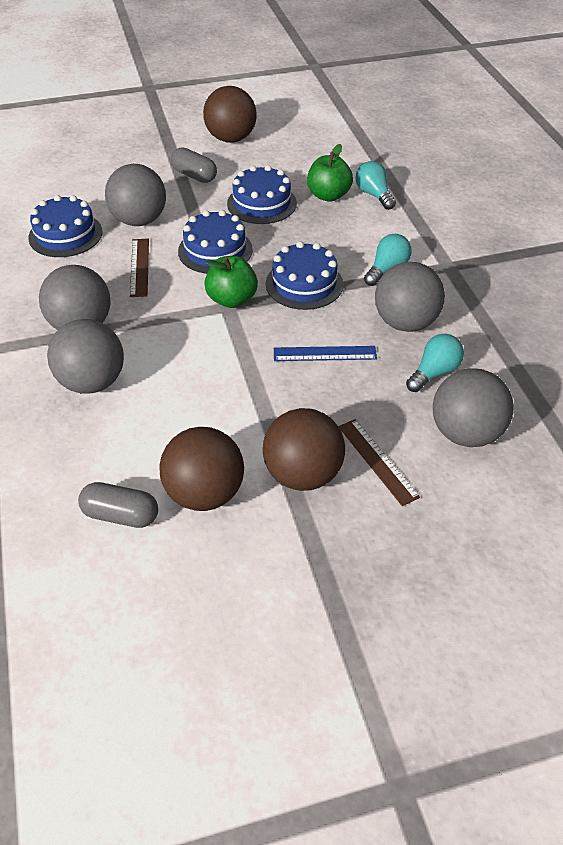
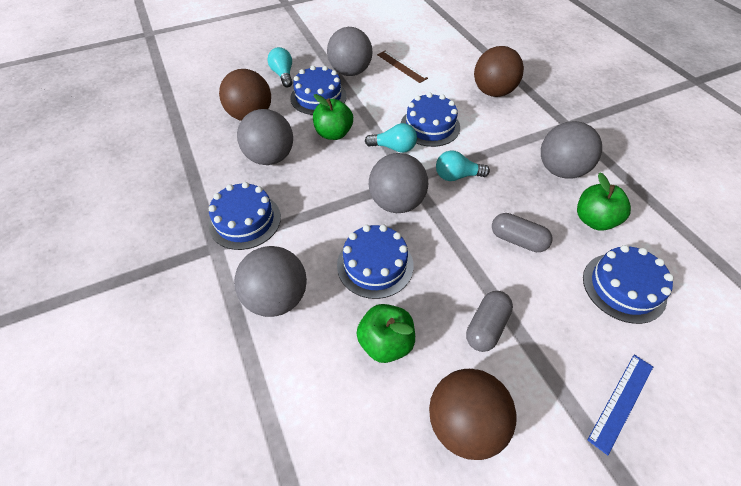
blue cake: 4 -> 5
brown ruler: 2 -> 1
green apple: 2 -> 3

